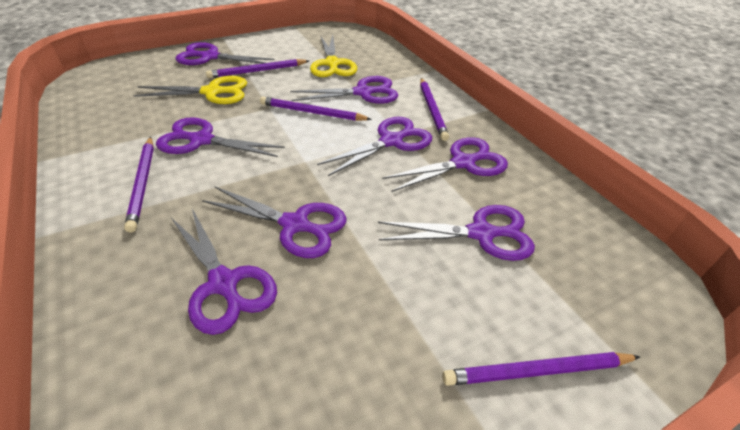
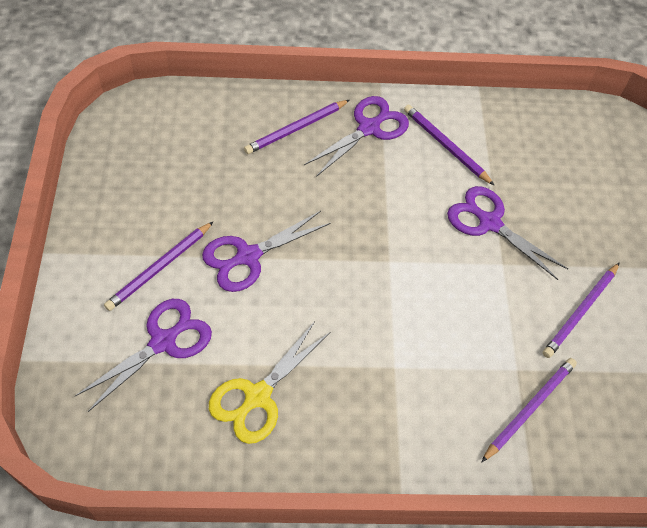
purple scissors: 8 -> 4
yellow scissors: 2 -> 1

